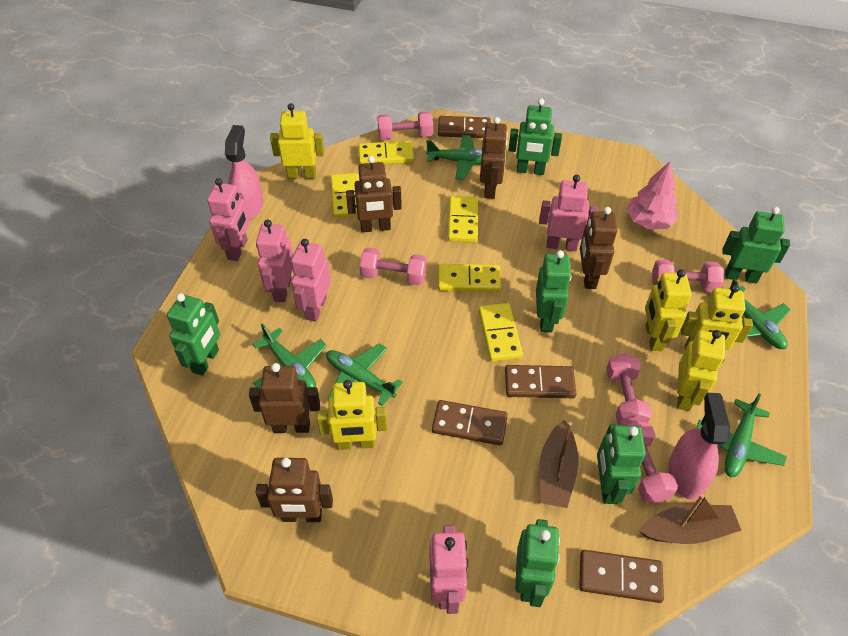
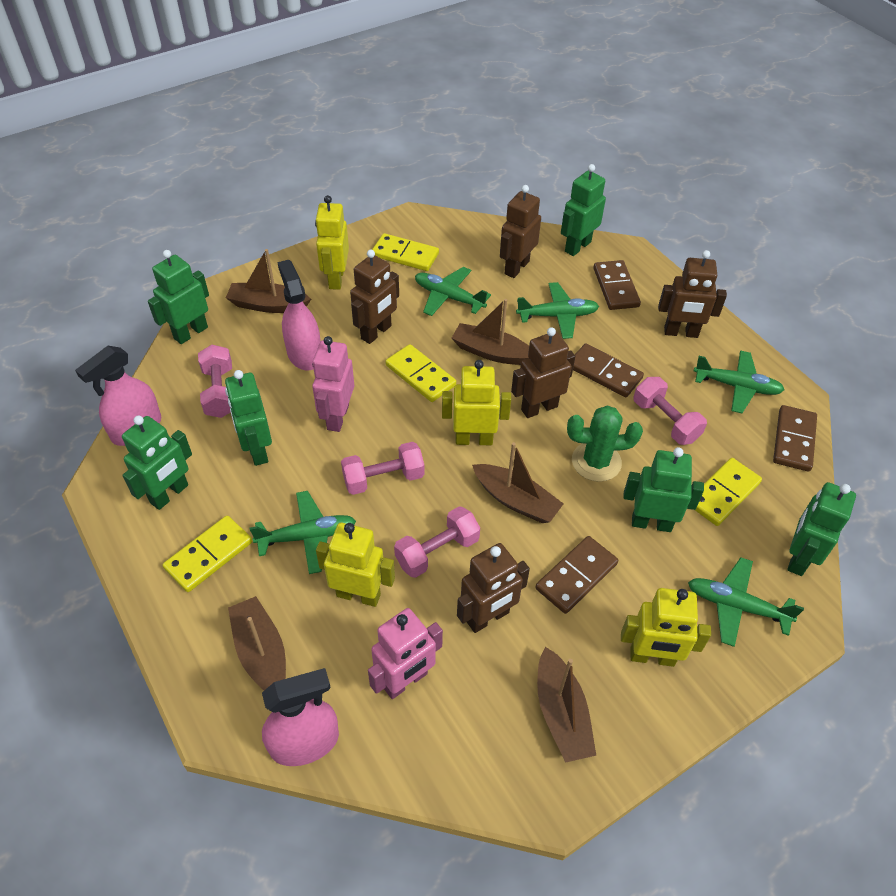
brown boat: 2 -> 5
green cactus: 0 -> 1
pink dumbbell: 5 -> 4
pink robot: 5 -> 2
pink spray bottle: 2 -> 3
pink tree: 1 -> 0
yellow domino: 5 -> 4
yellow robot: 5 -> 4

